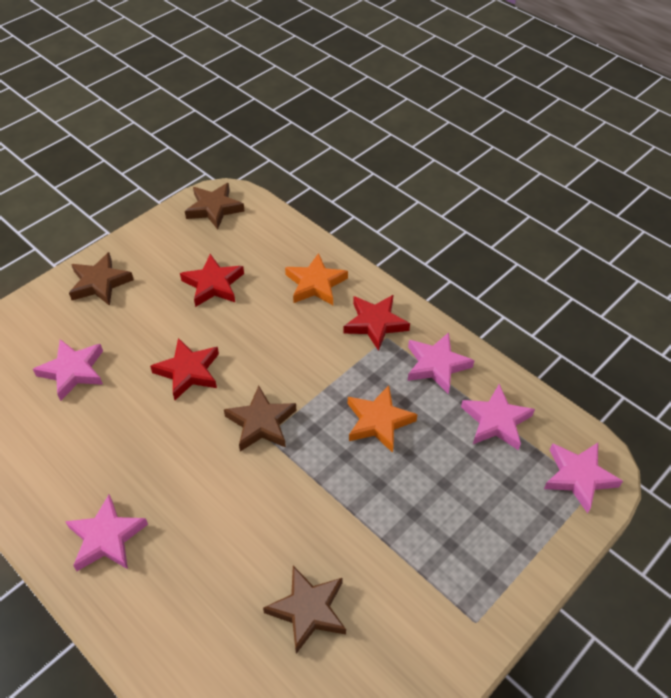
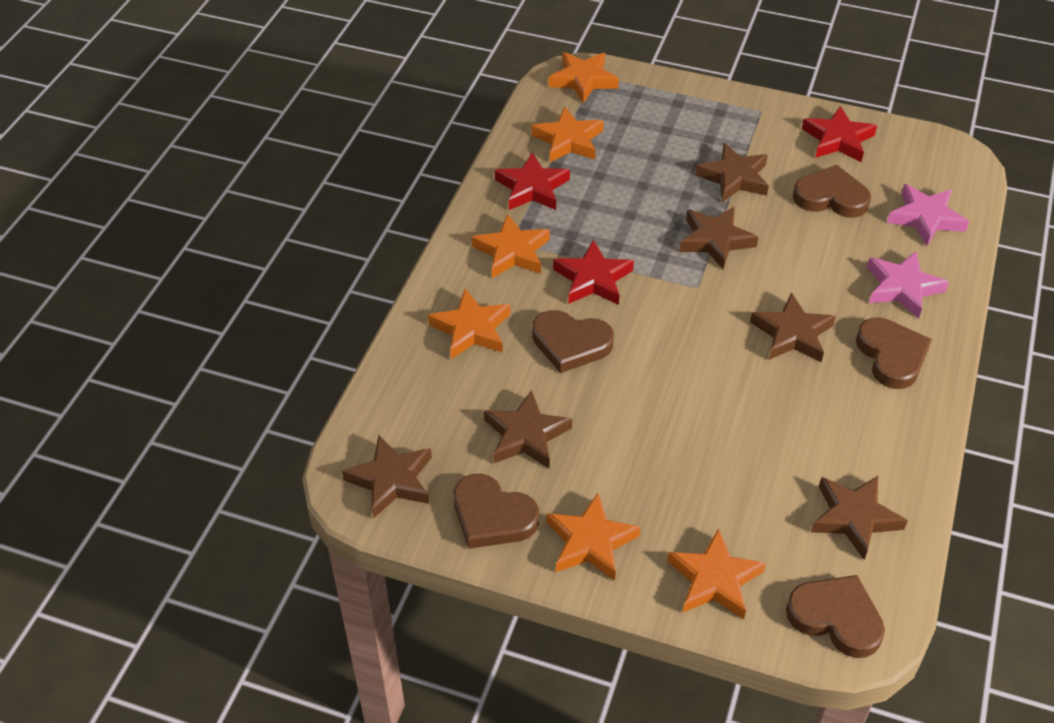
brown heart: 0 -> 5
brown star: 4 -> 6
orange star: 2 -> 6
pink star: 5 -> 2

